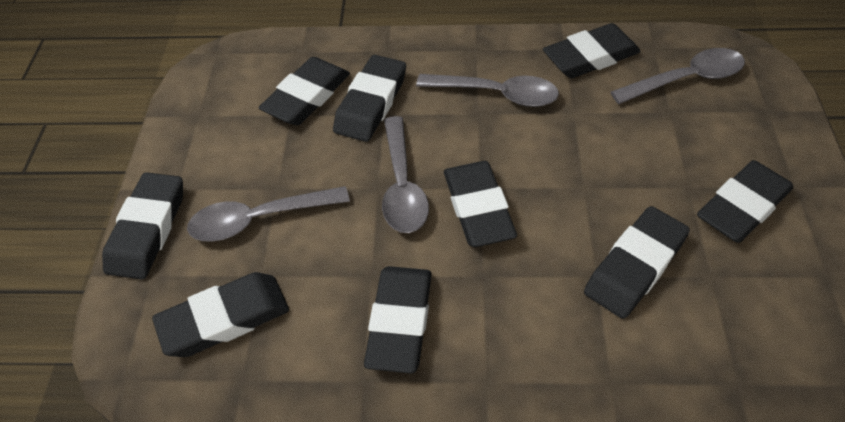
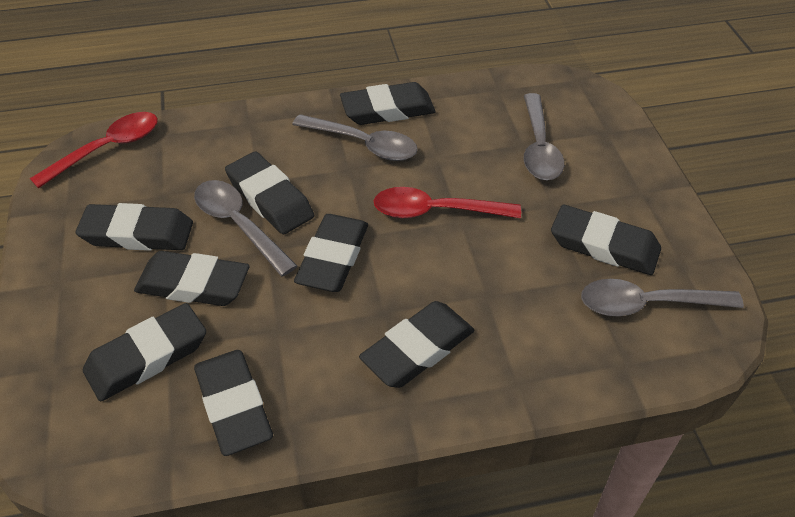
red spoon: 0 -> 2

